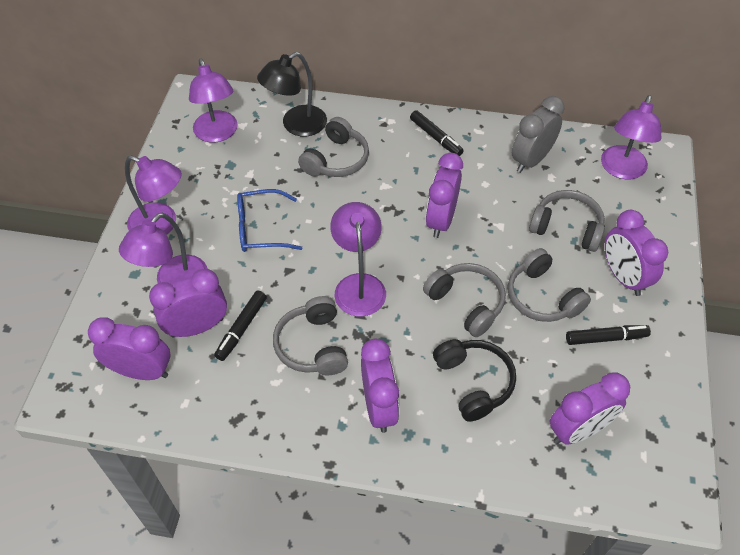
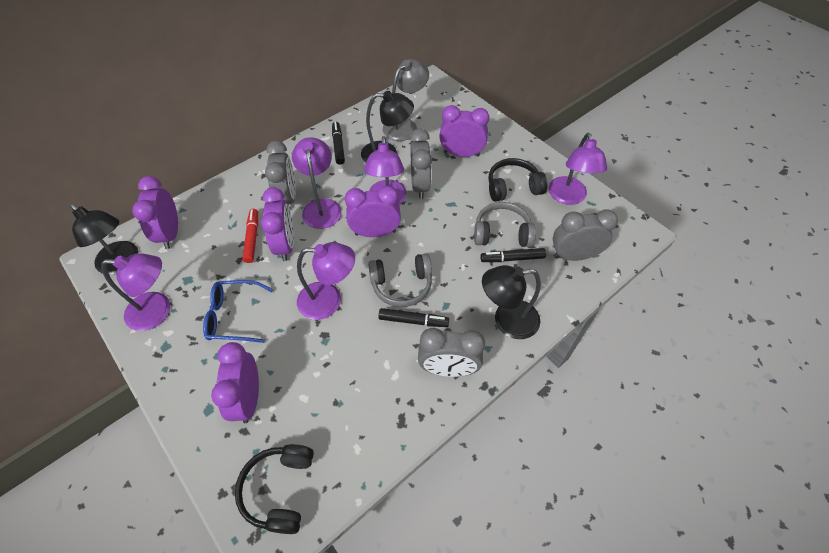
black headphones: 1 -> 2
black lamp: 1 -> 3
grey clock: 1 -> 4
grey headphones: 5 -> 2
grey lamp: 0 -> 1
purple clock: 6 -> 5
red marker: 0 -> 1

